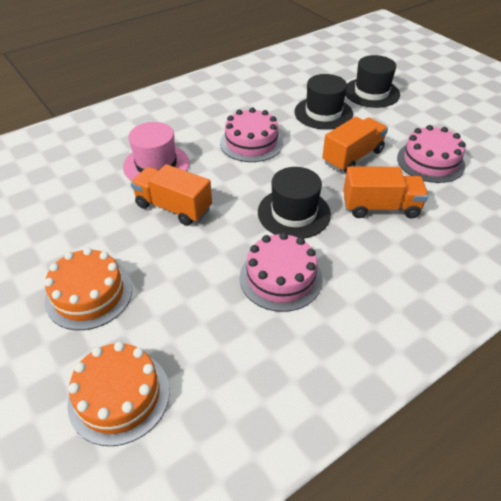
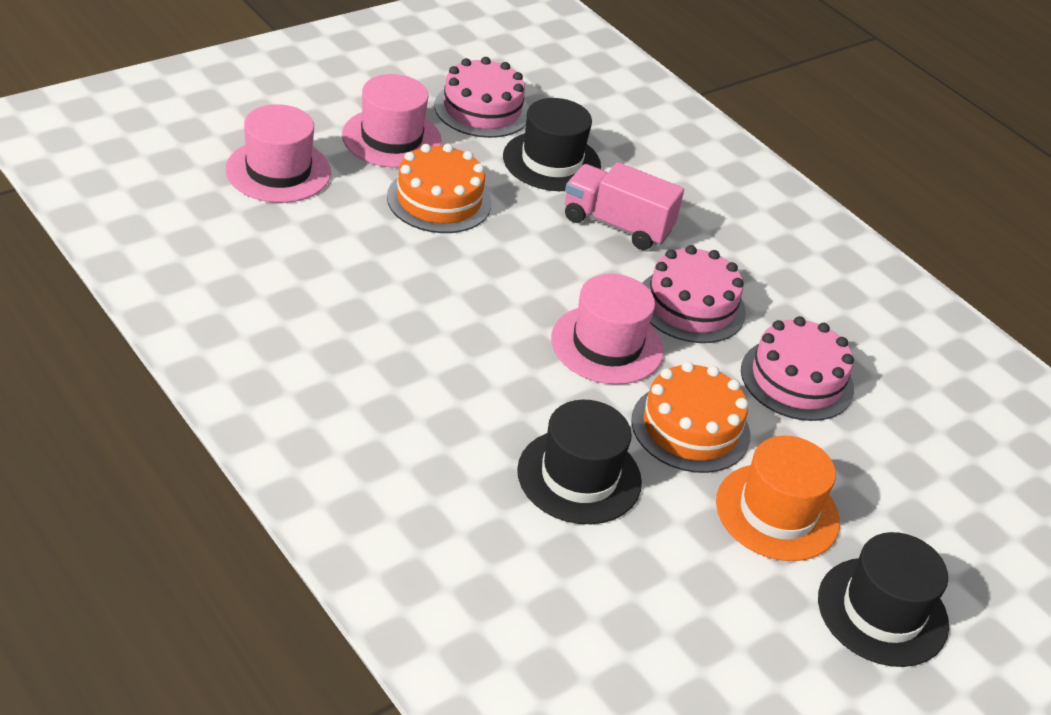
orange hat: 0 -> 1
orange truck: 3 -> 0
pink hat: 1 -> 3
pink truck: 0 -> 1

